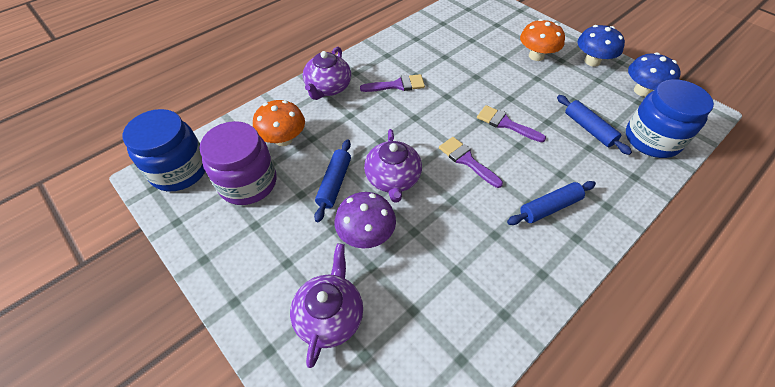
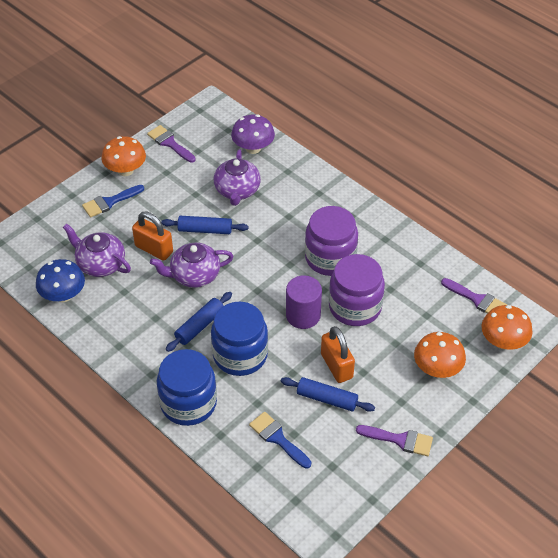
blue brush: 0 -> 2
blue mushroom: 2 -> 1
orange mushroom: 2 -> 3
orange padlock: 0 -> 2
purple cylinder: 0 -> 1
purple jar: 1 -> 2

